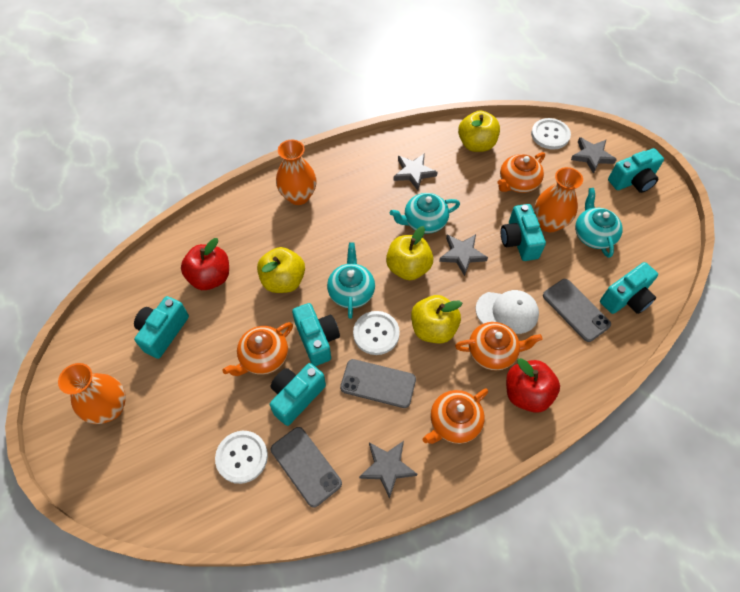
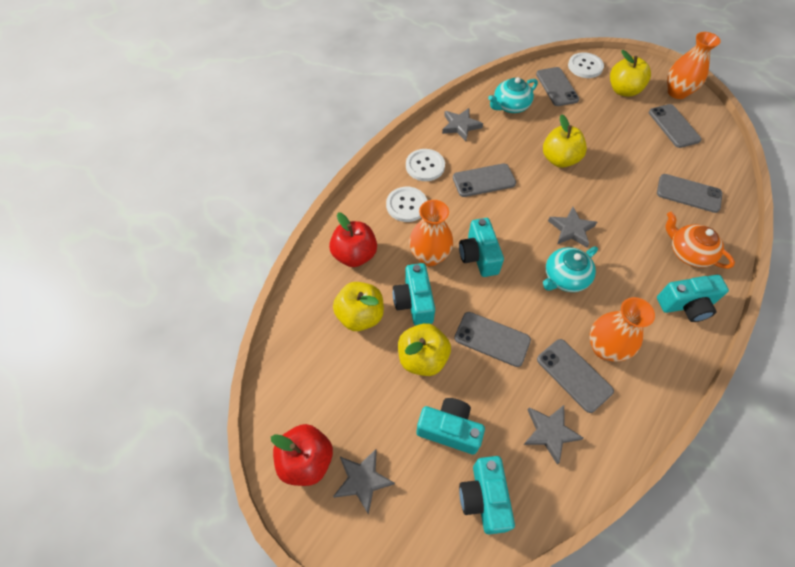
grey phone: 3 -> 6
orange teapot: 4 -> 1
turquoise camera: 6 -> 5
turquoise teapot: 3 -> 2
white cap: 1 -> 0

